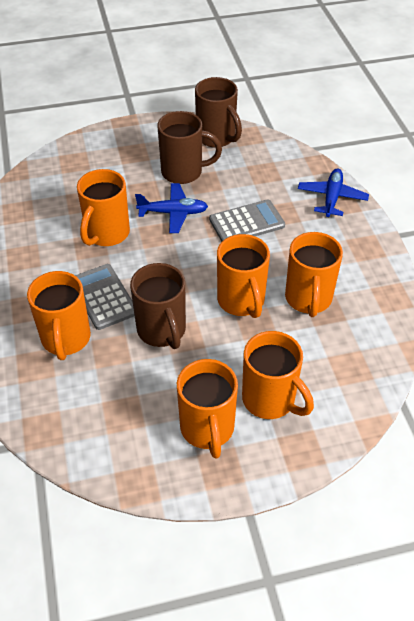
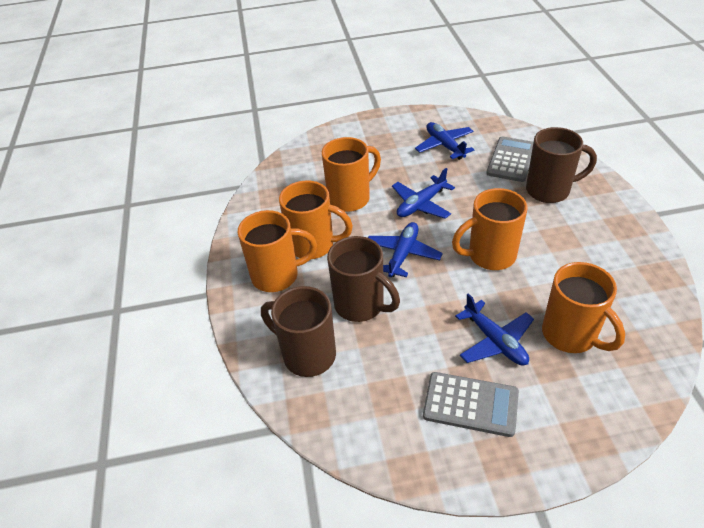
blue plane: 2 -> 4
orange mug: 6 -> 5

